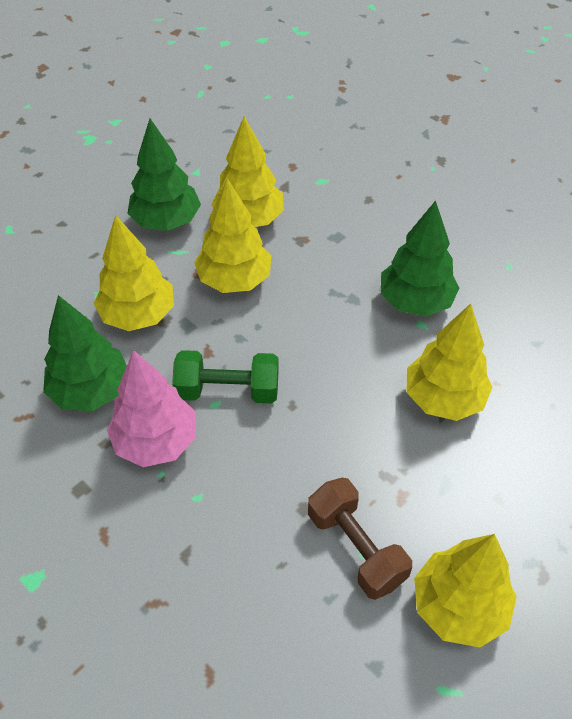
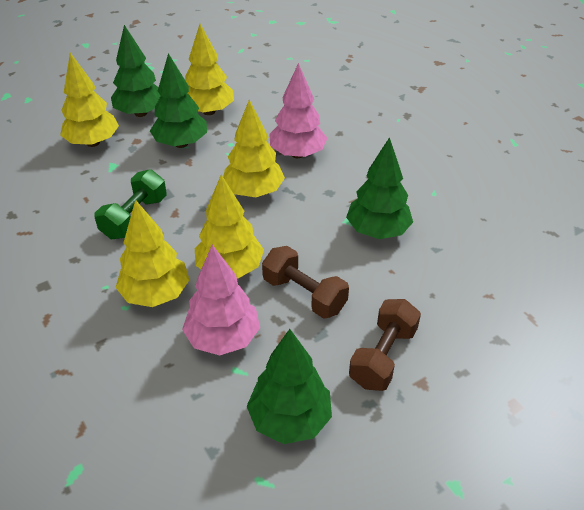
brown dumbbell: 1 -> 2
green tree: 3 -> 4
pink tree: 1 -> 2

